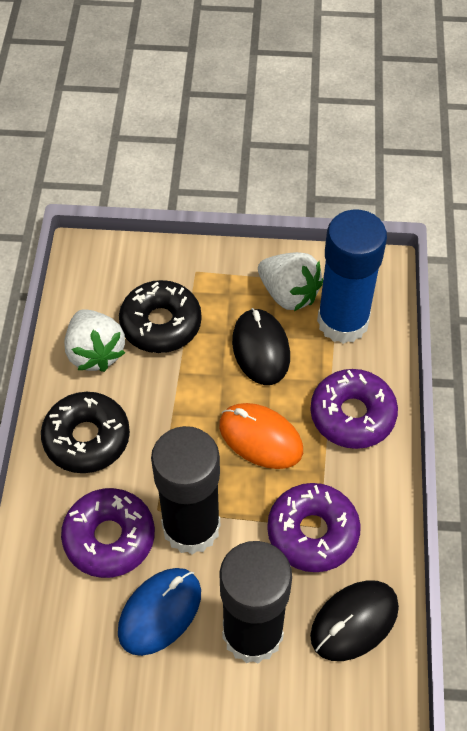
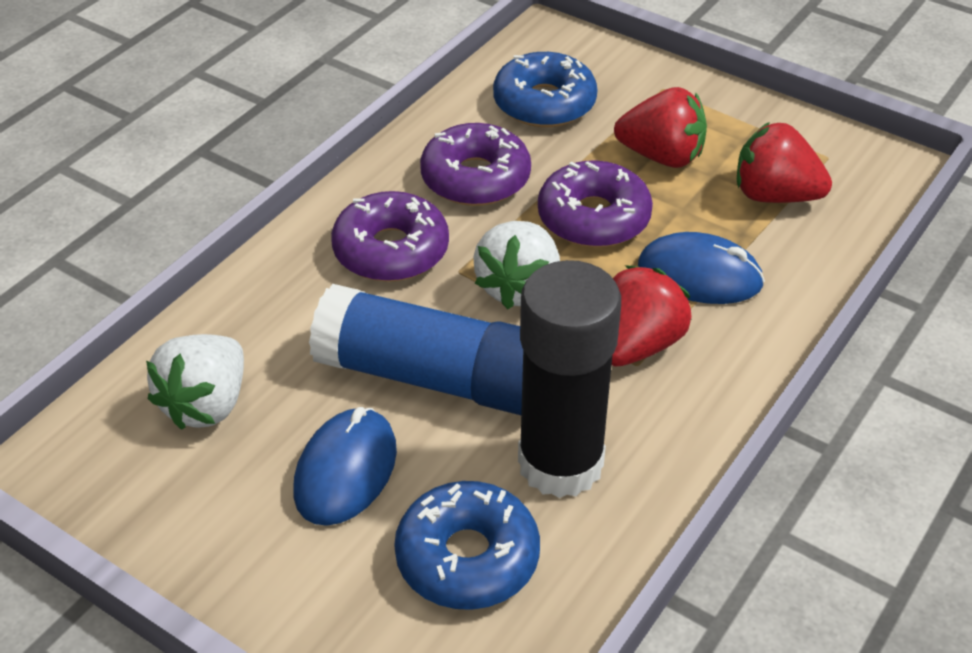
black donut: 2 -> 0
black glue stick: 2 -> 1
black mouse: 2 -> 0
blue donut: 0 -> 2
blue mouse: 1 -> 2
orange mouse: 1 -> 0
red strawberry: 0 -> 3

